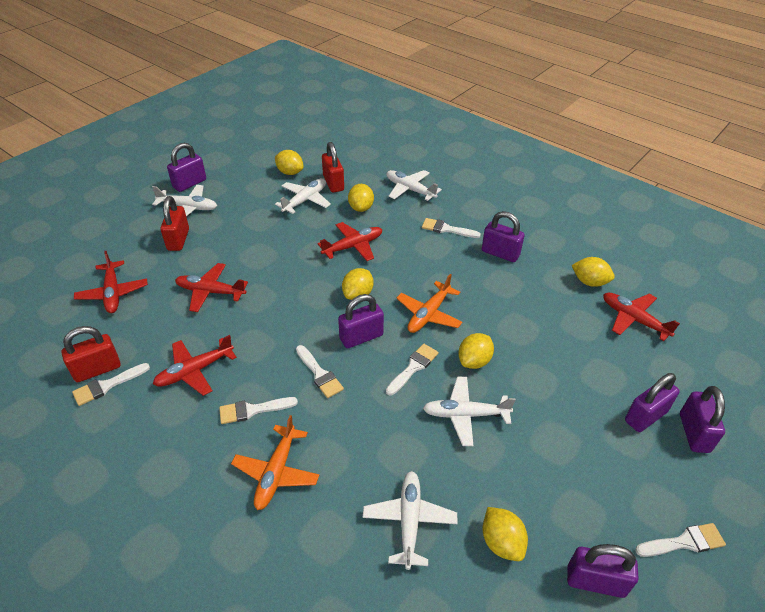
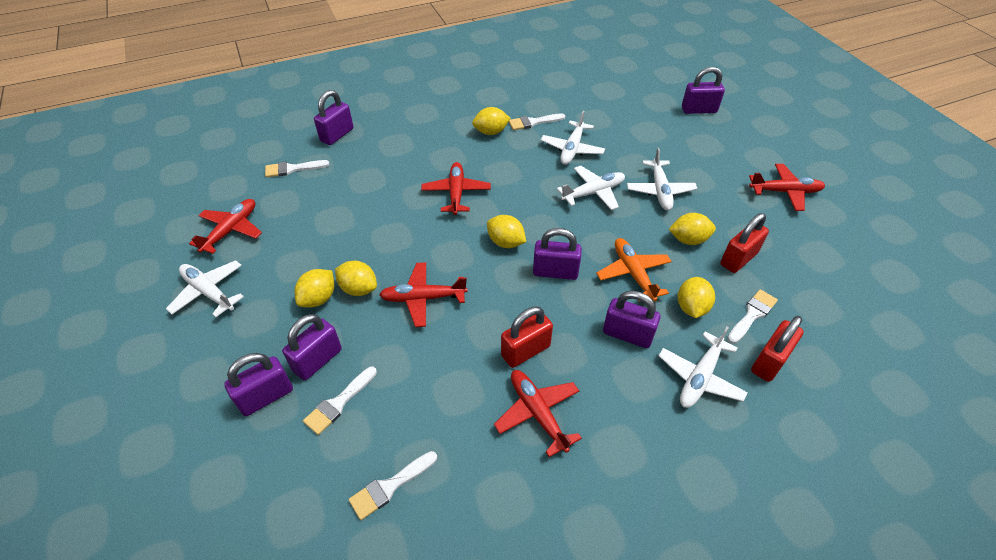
orange plane: 2 -> 1
white brush: 6 -> 5

